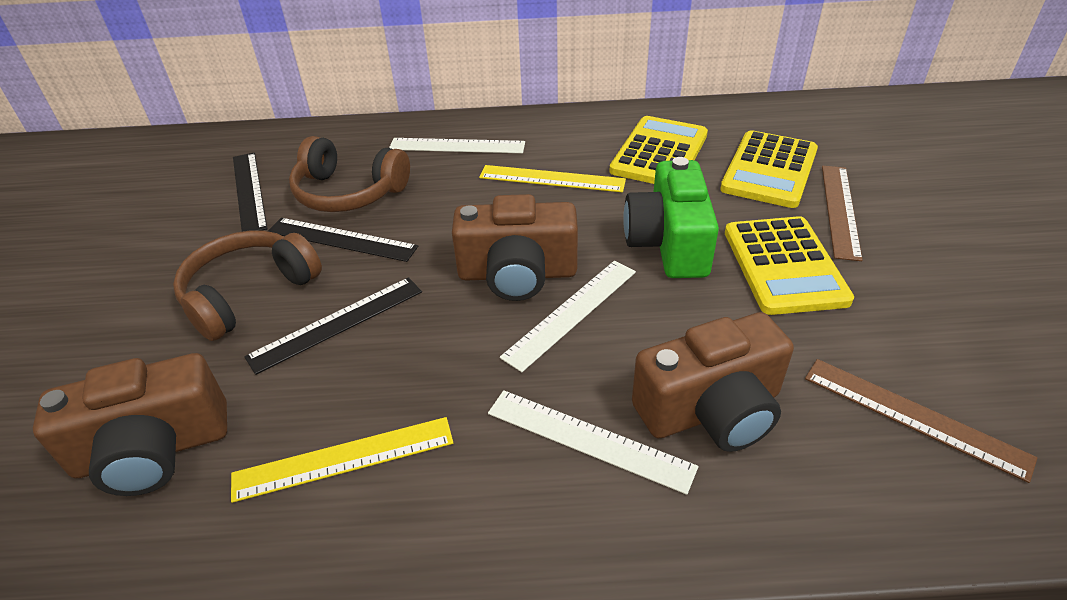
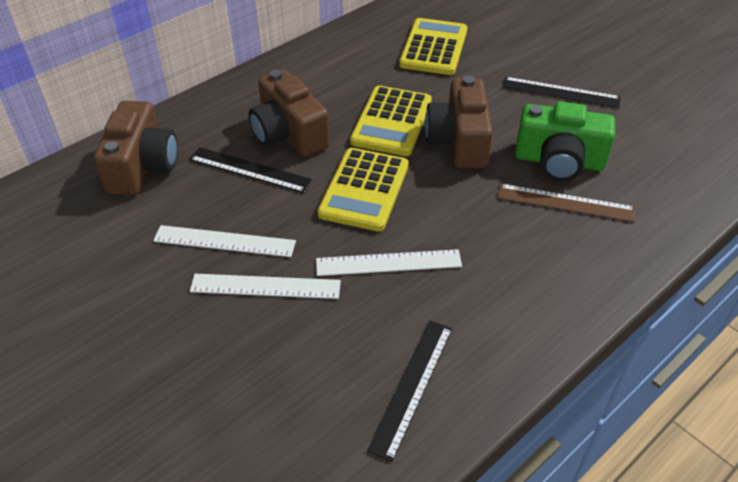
brown headphones: 2 -> 0
brown ruler: 2 -> 1
yellow ruler: 2 -> 0

